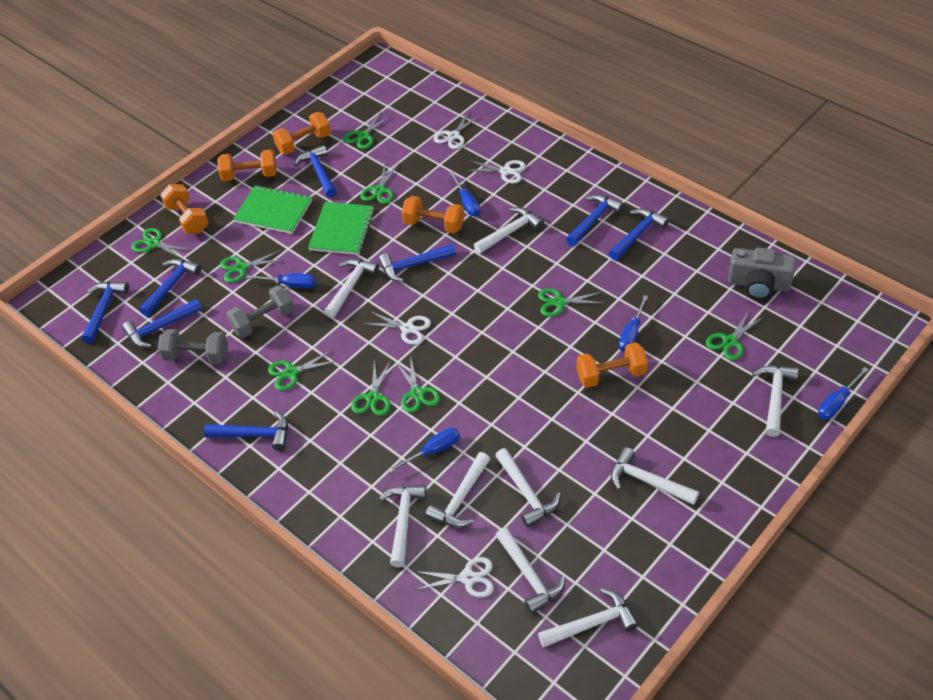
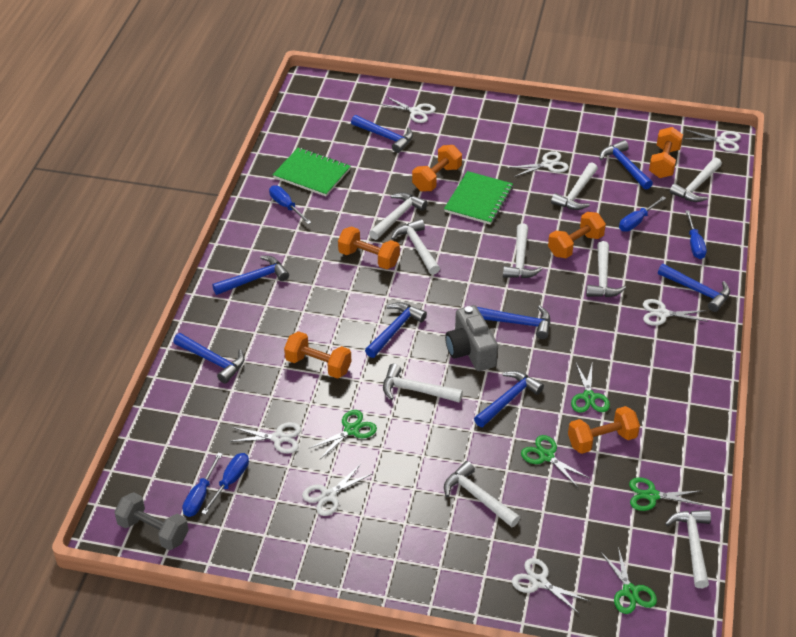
green scissors: 9 -> 5
grey dumbbell: 2 -> 1
orange dumbbell: 5 -> 6
white scissors: 4 -> 7

